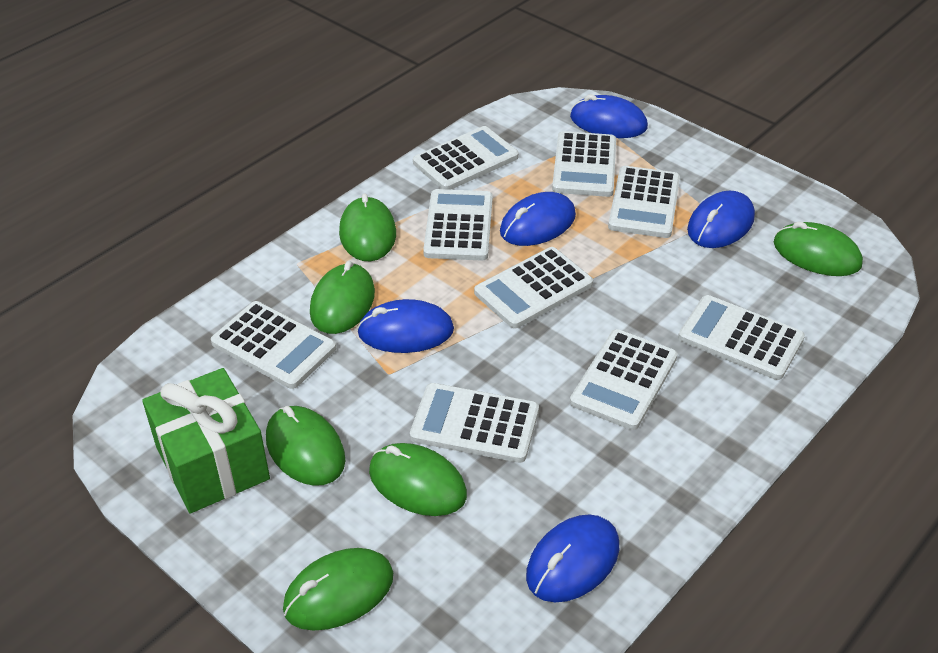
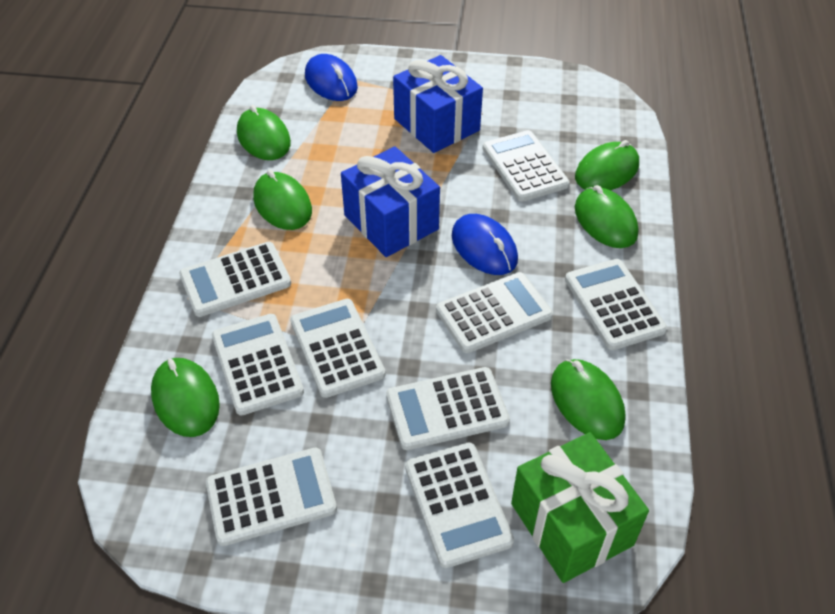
blue gift: 0 -> 2
blue mouse: 5 -> 2

